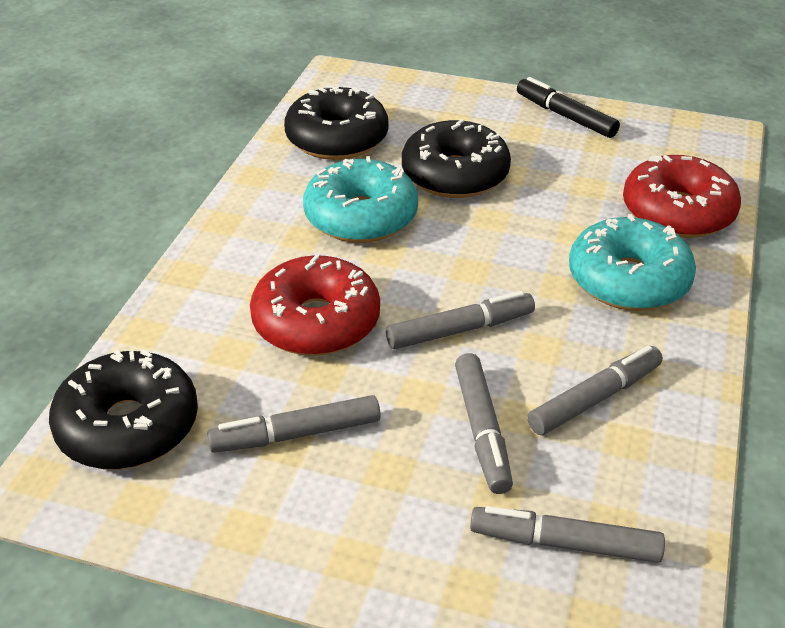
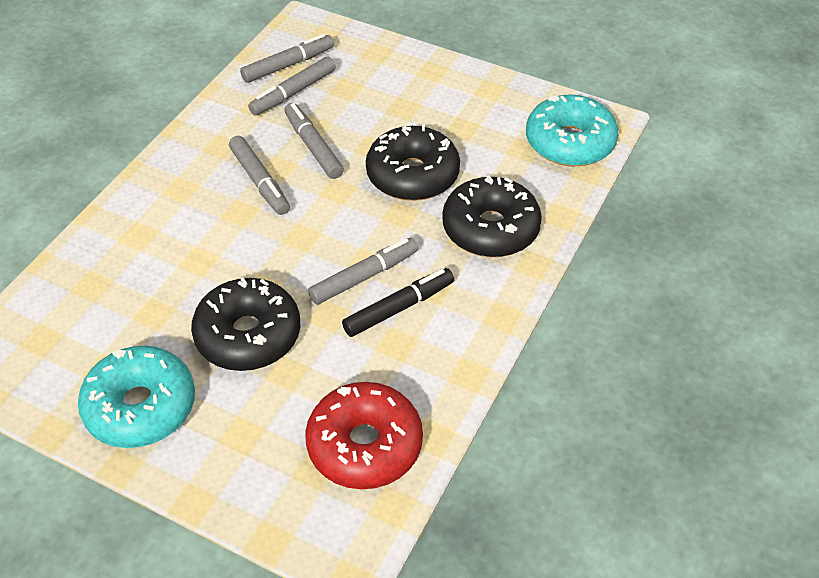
red donut: 2 -> 1

